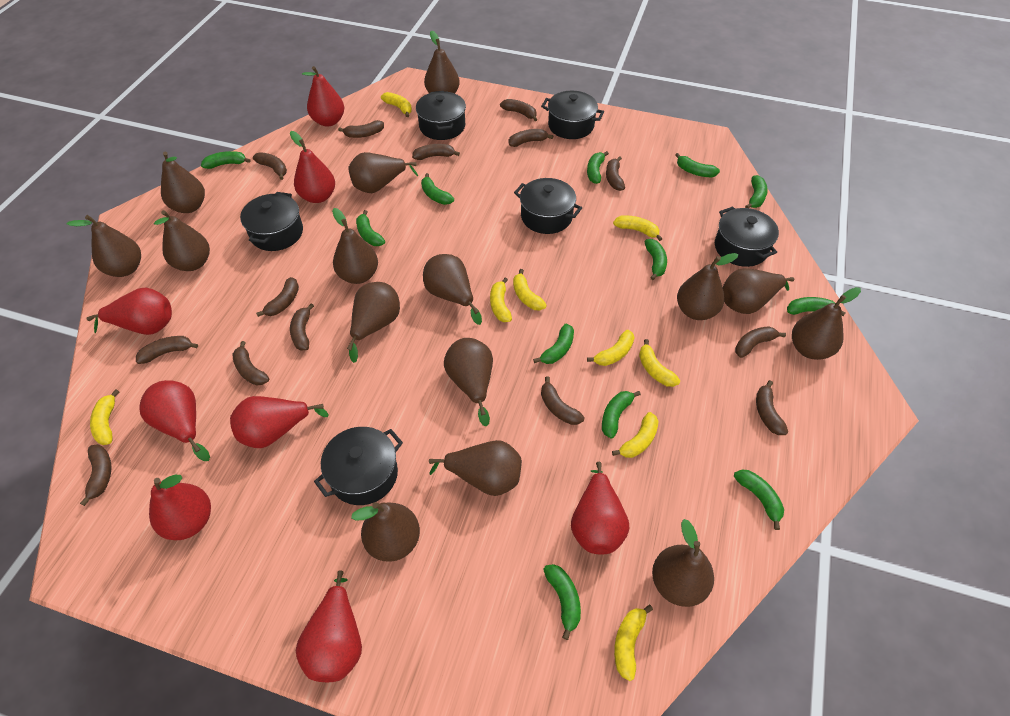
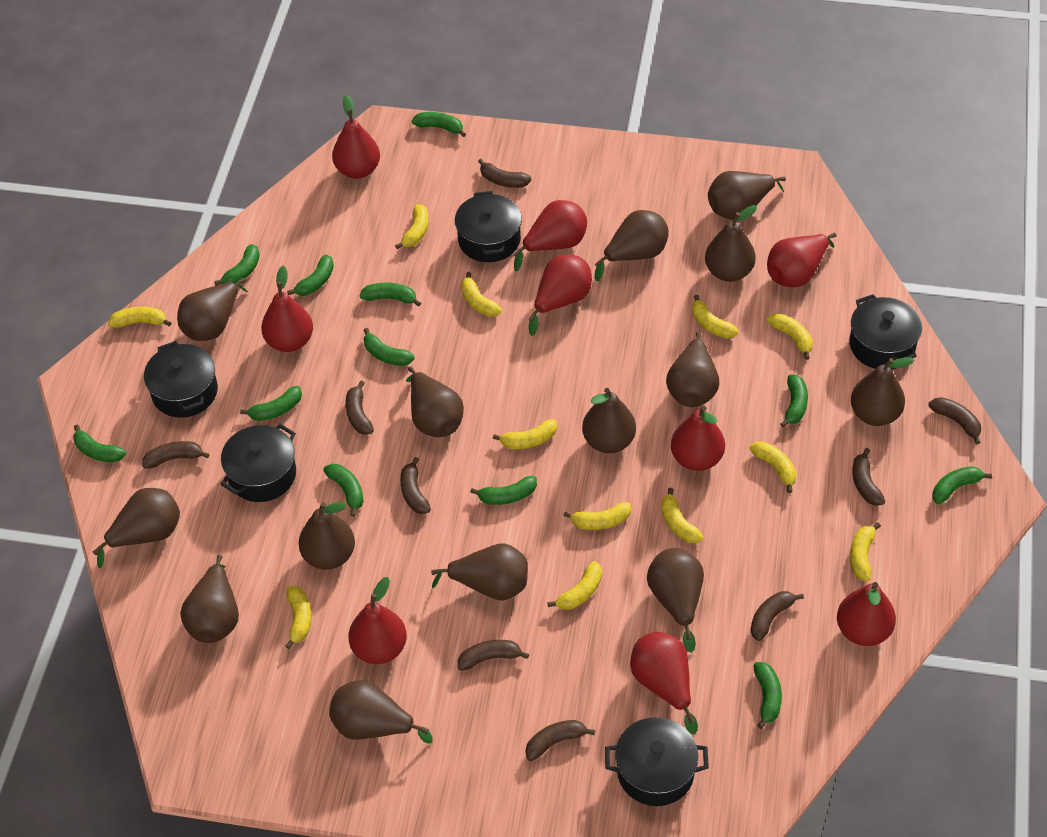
black pot: 6 -> 5
brown banana: 14 -> 9
brown pear: 15 -> 14
red pear: 8 -> 9
yellow banana: 9 -> 12

